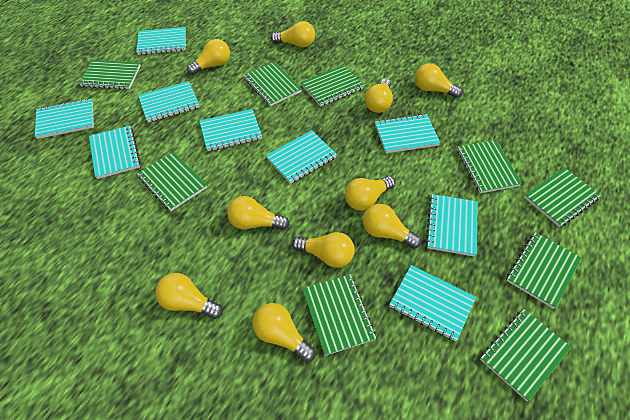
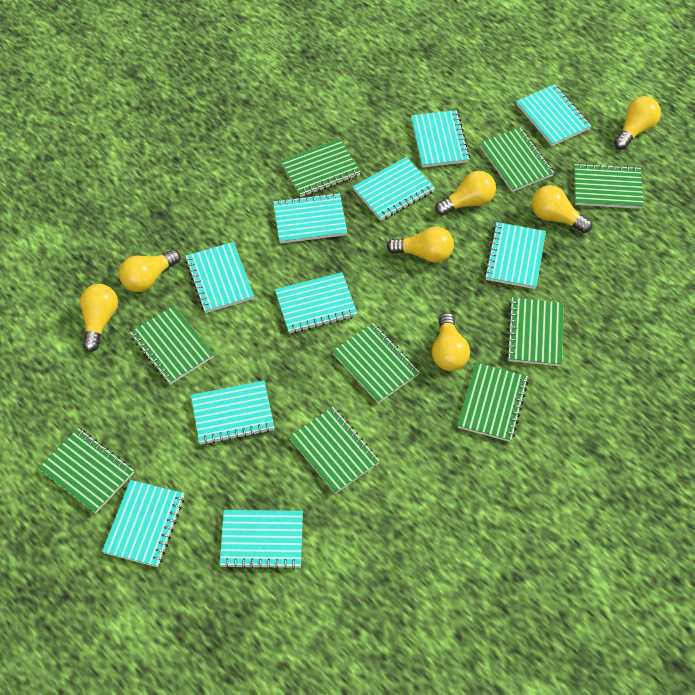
turquoise notebook: 9 -> 10
yellow light bulb: 10 -> 7

